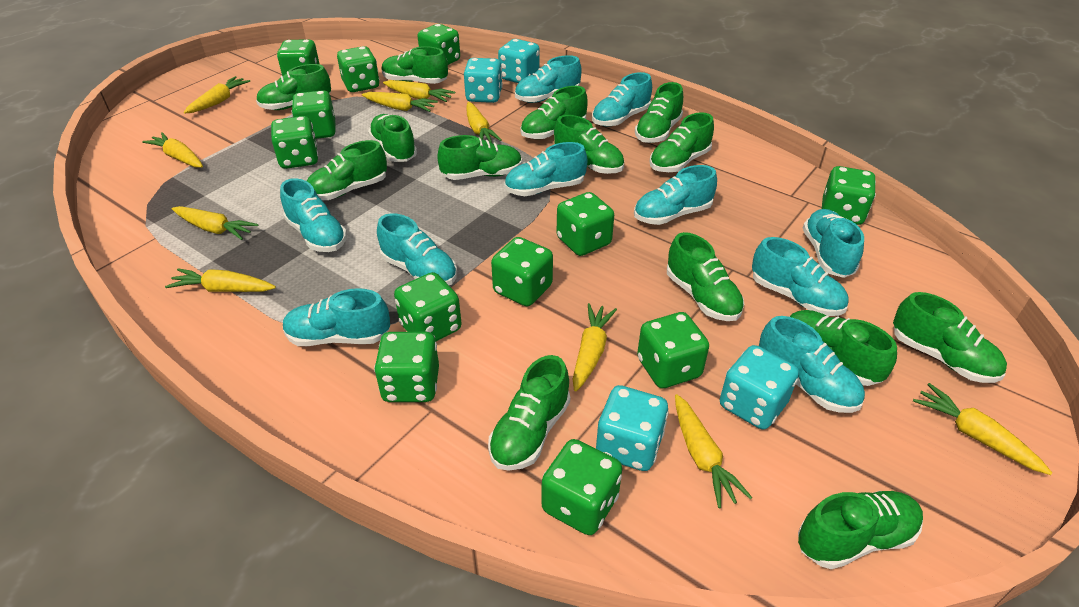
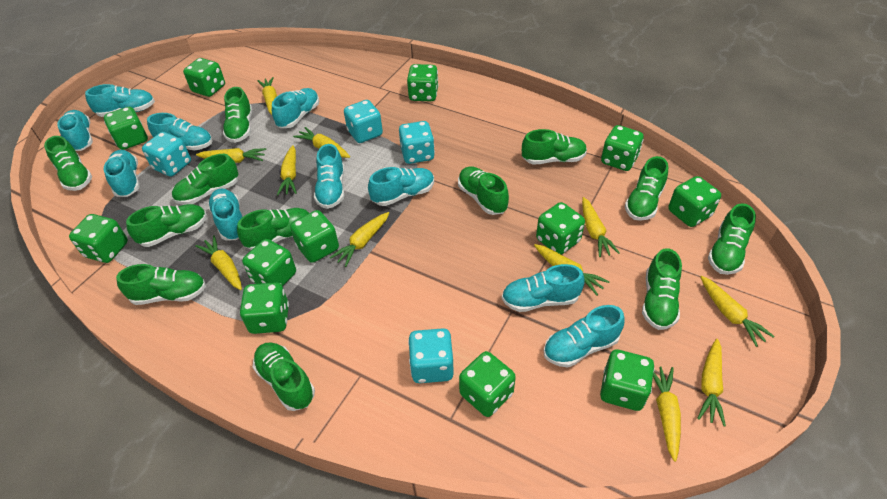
green shoe: 14 -> 12
yellow carrot: 10 -> 11

